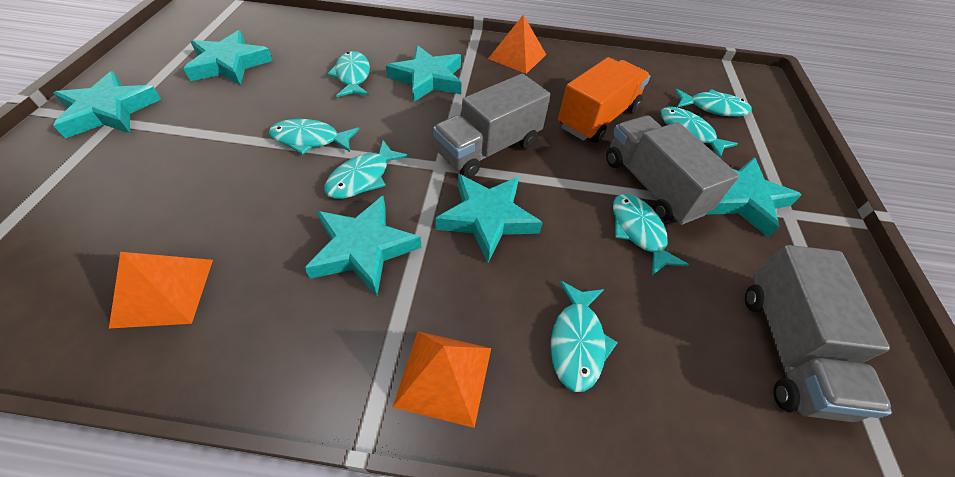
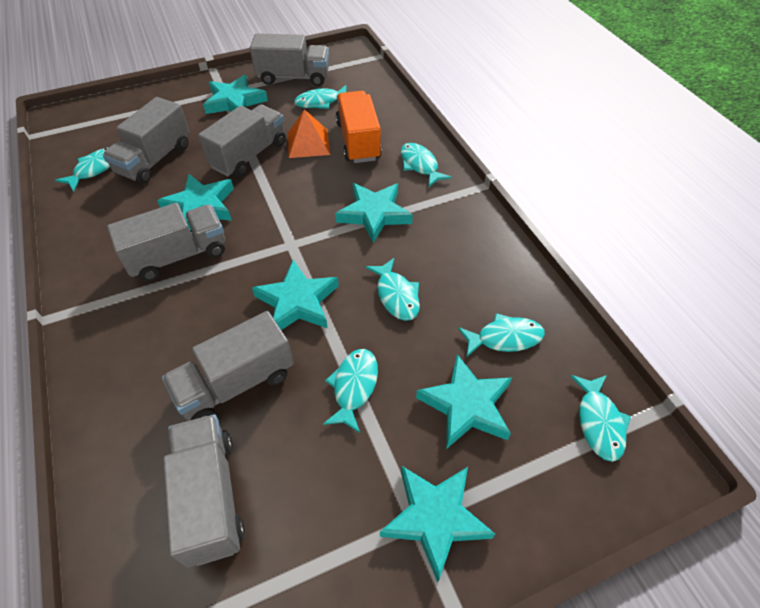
grey truck: 3 -> 6
orange pyramid: 3 -> 1

